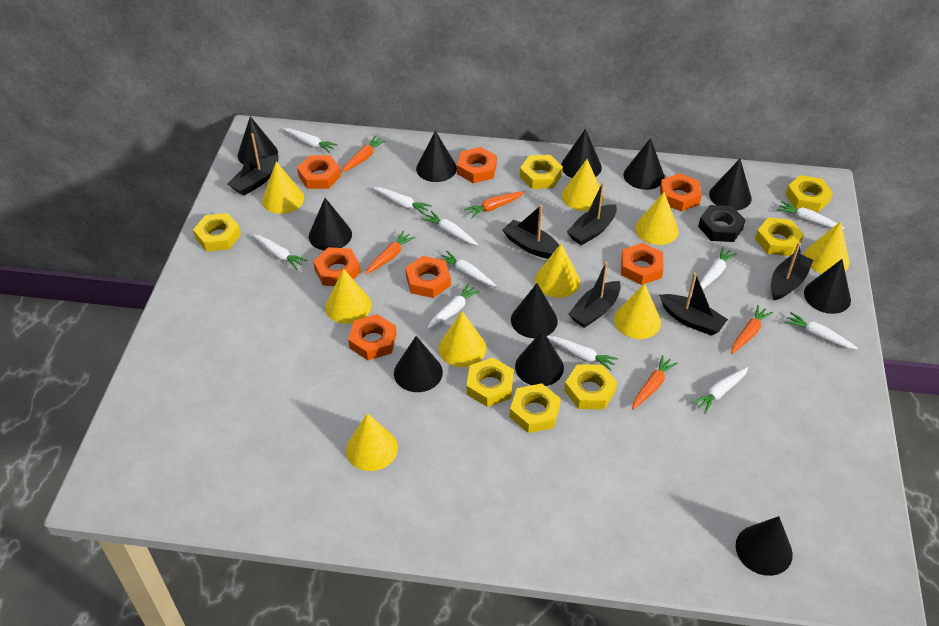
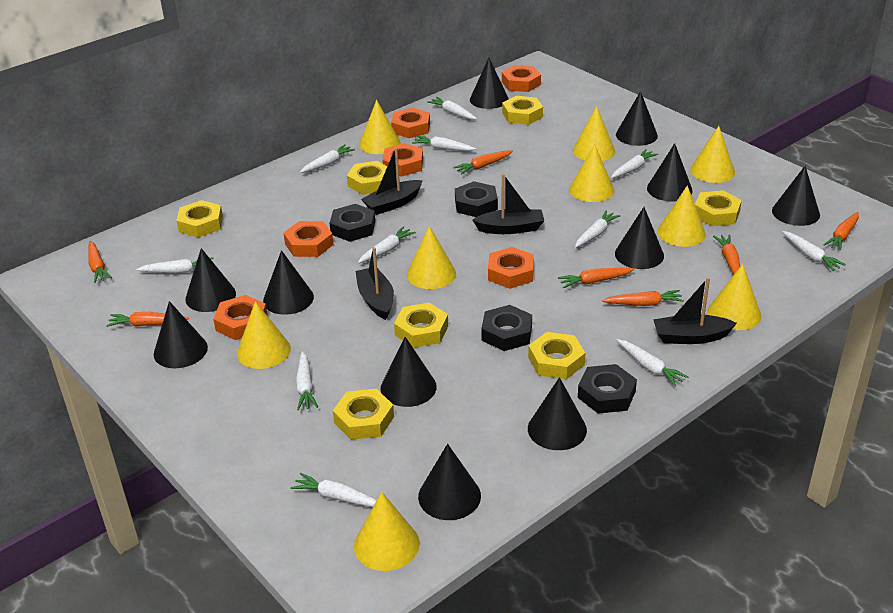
black boat: 6 -> 4
black nut: 1 -> 4
orange carrot: 5 -> 7
orange nut: 7 -> 6

